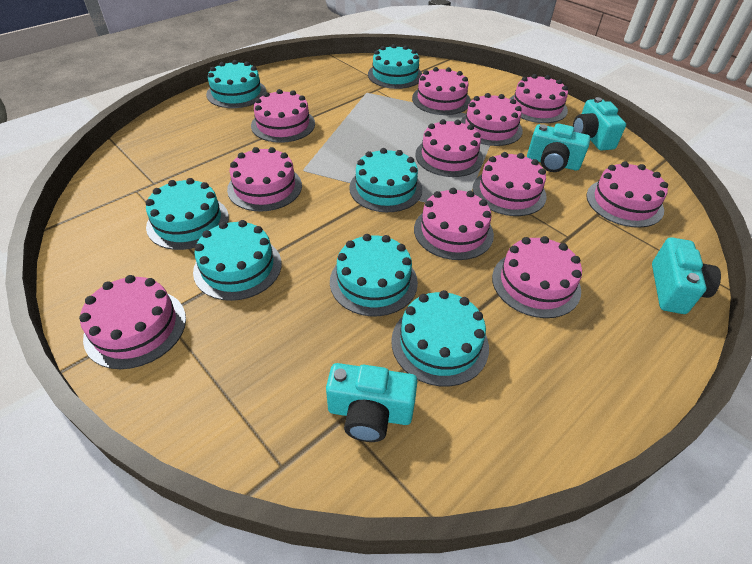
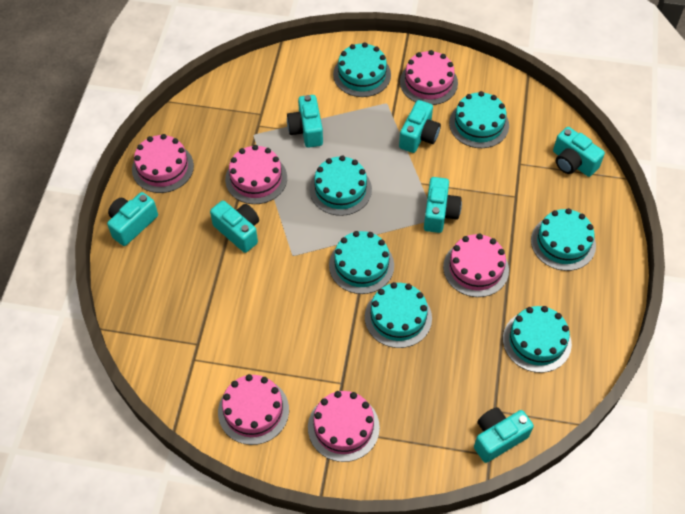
pink cake: 11 -> 6
turquoise camera: 4 -> 7

